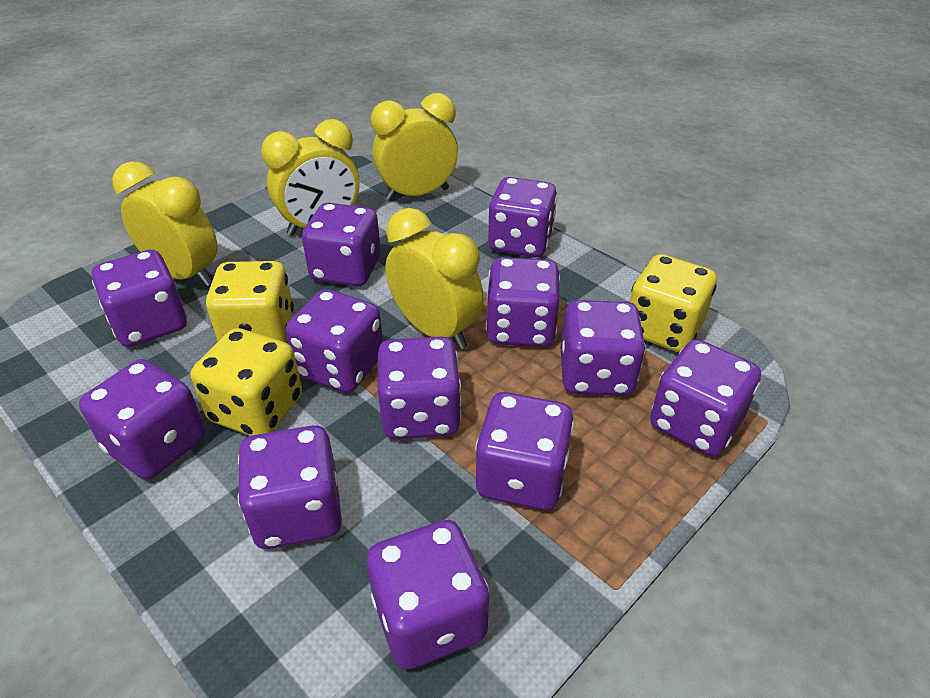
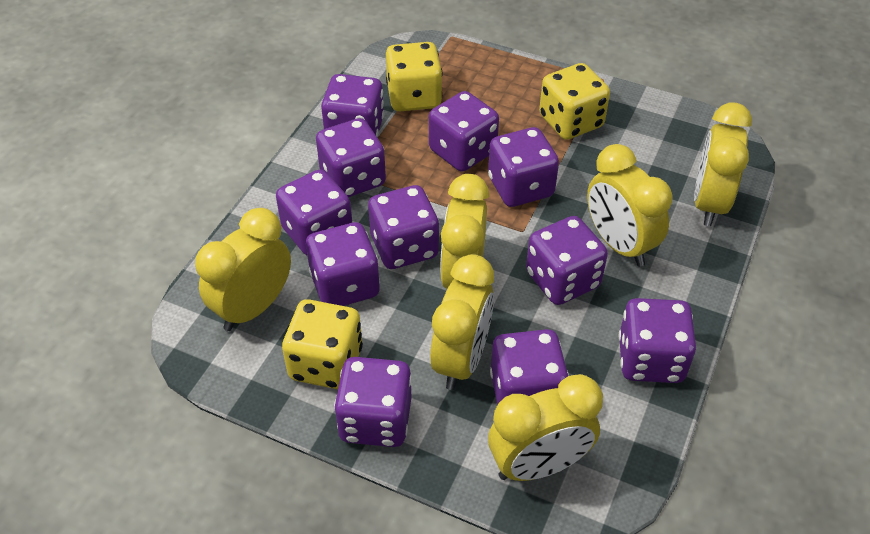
purple dice: 12 -> 11
yellow clock: 4 -> 6

